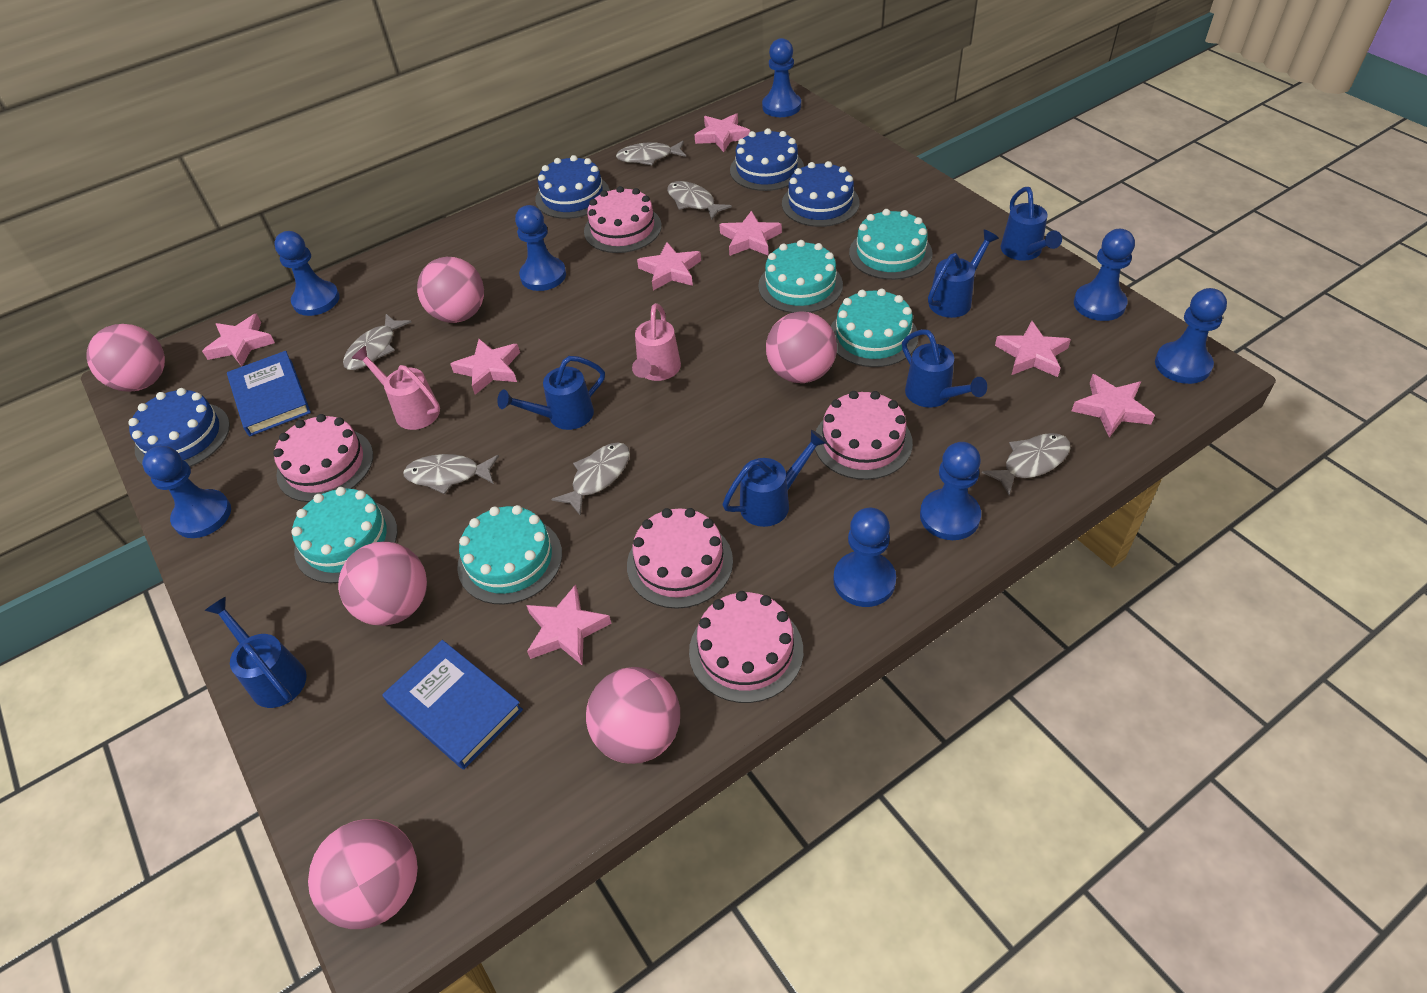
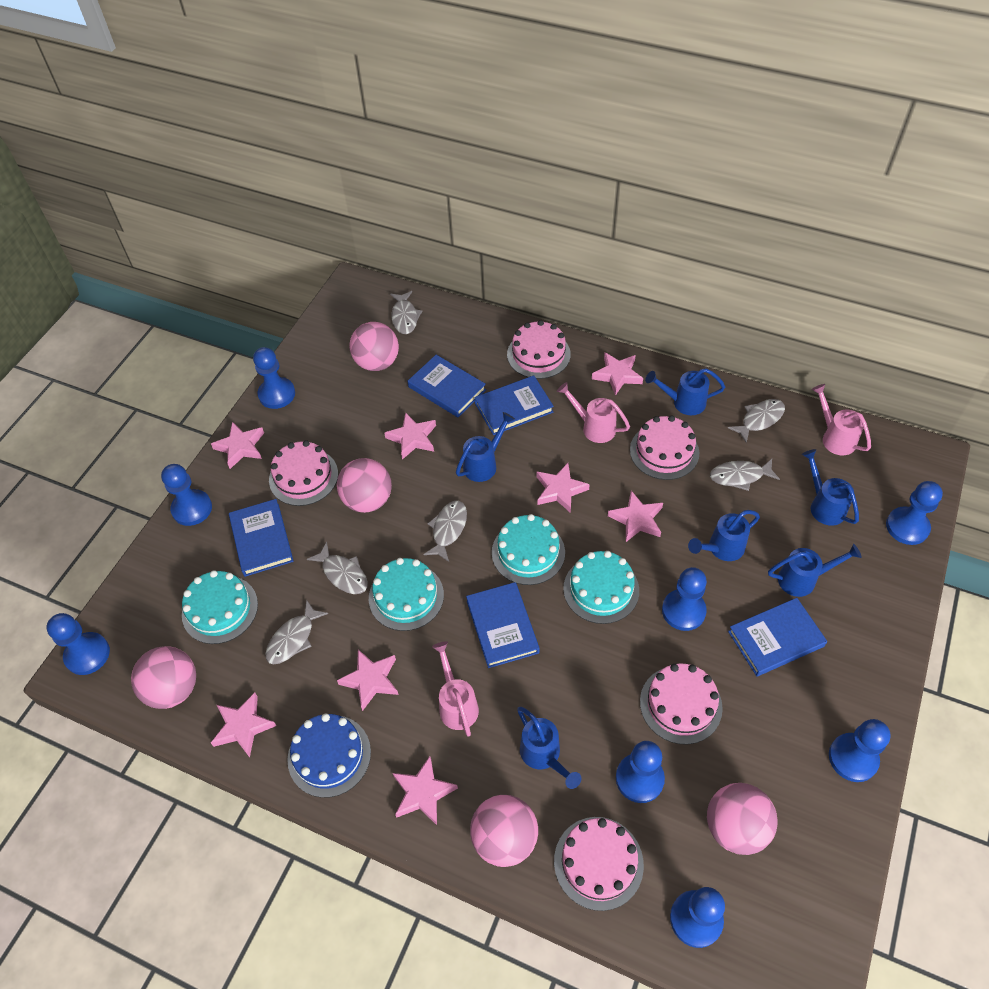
blue book: 2 -> 5
blue cake: 4 -> 1
pink ball: 6 -> 5
pink watering can: 2 -> 3
turquoise cake: 5 -> 4

